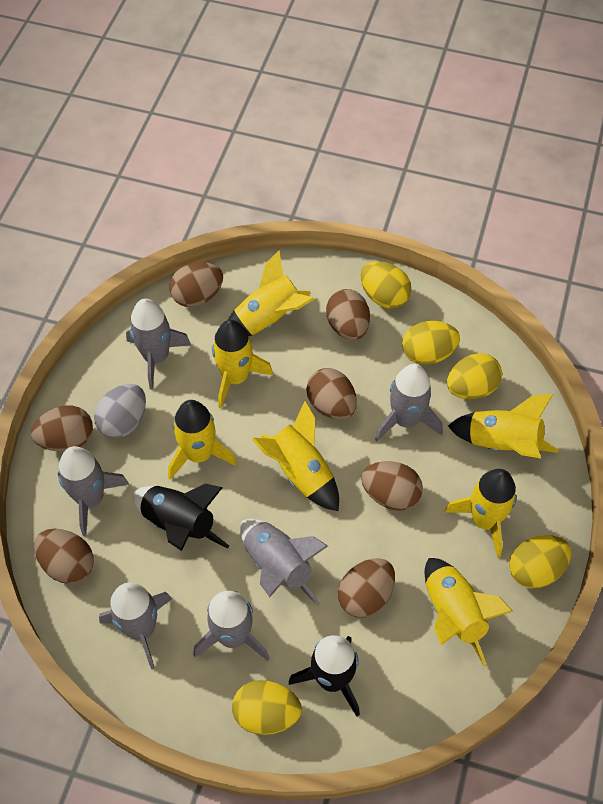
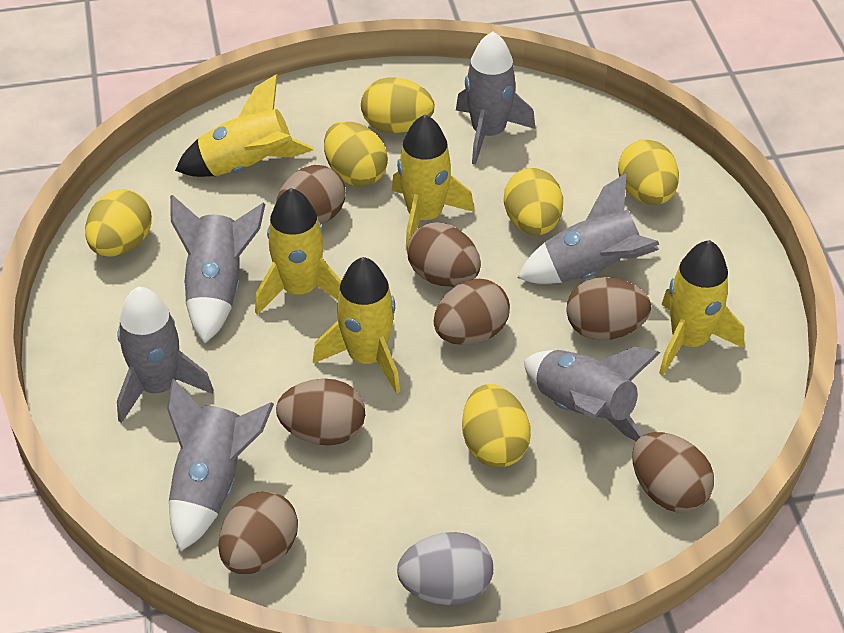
black rocket: 2 -> 0
yellow egg: 5 -> 6
yellow rocket: 7 -> 5

